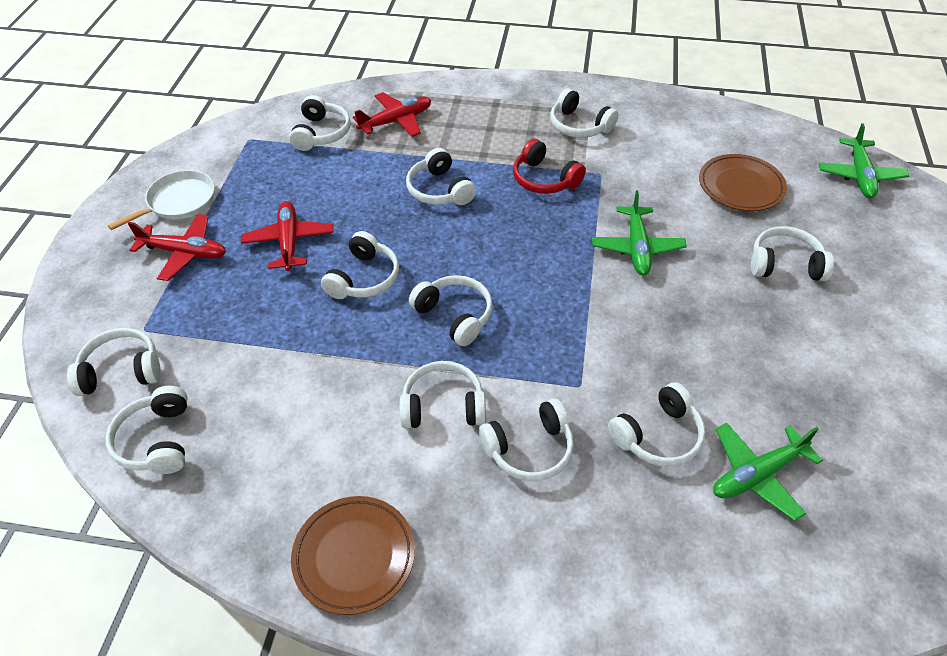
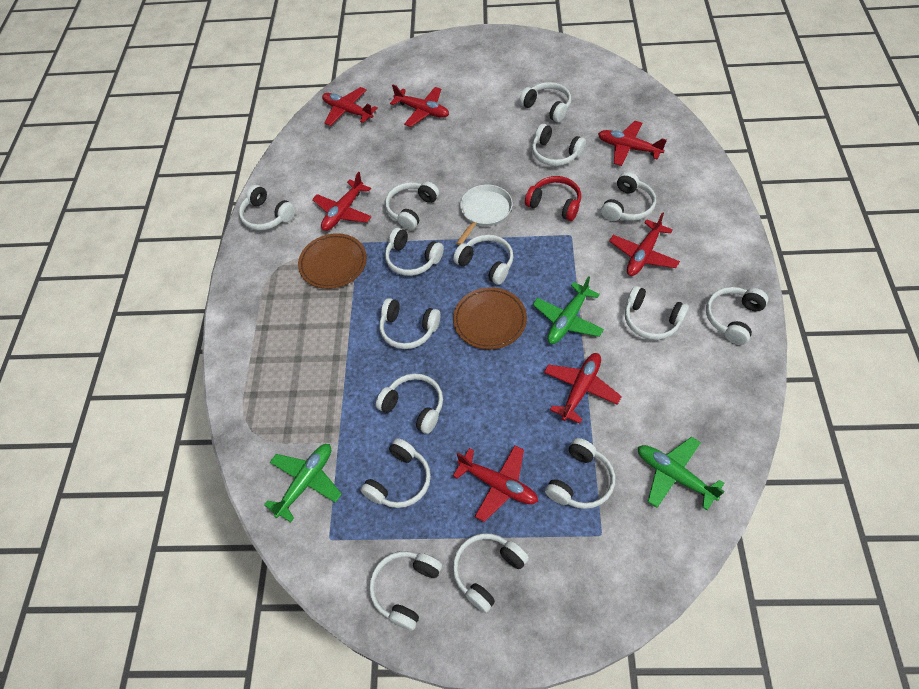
red plane: 3 -> 7
white headphones: 11 -> 15

